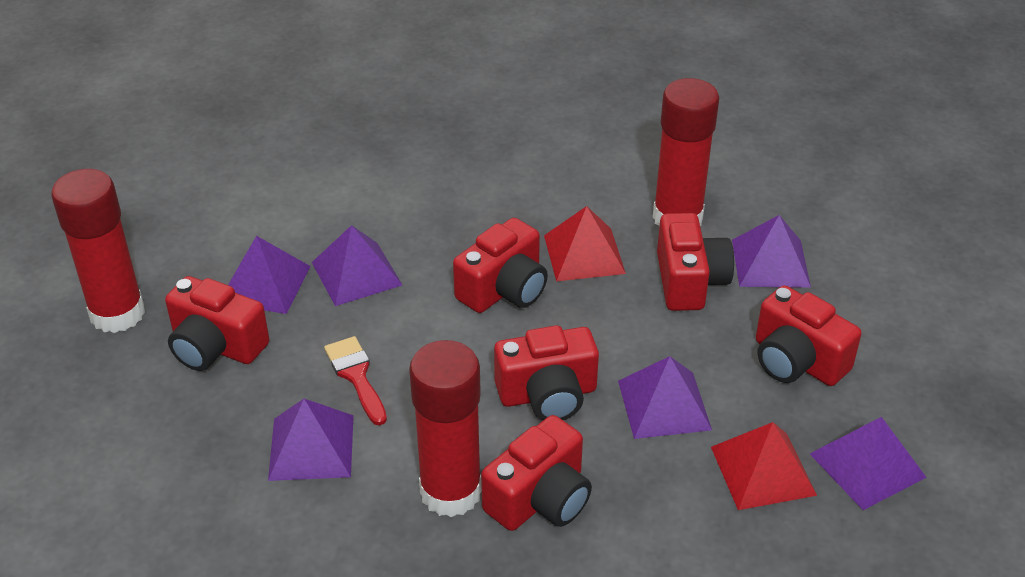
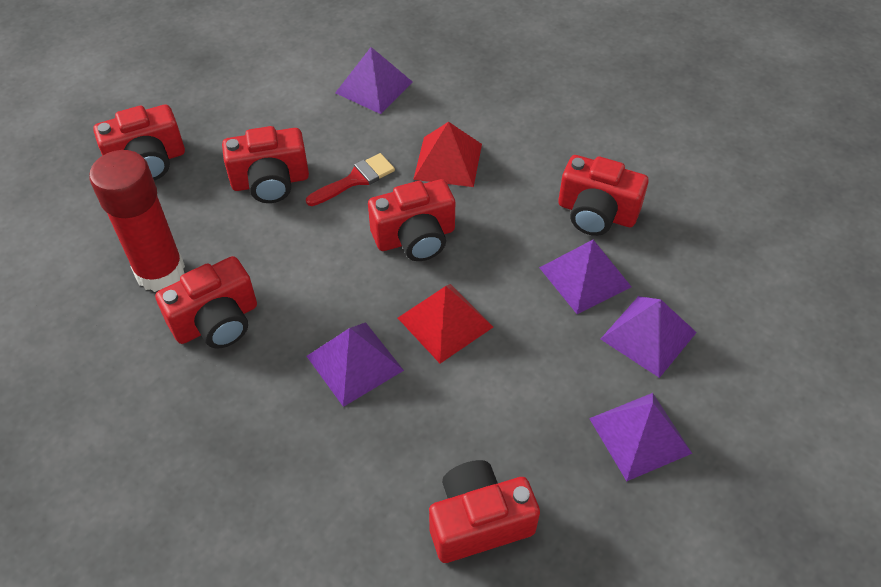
purple pyramid: 6 -> 5
red glue stick: 3 -> 1

